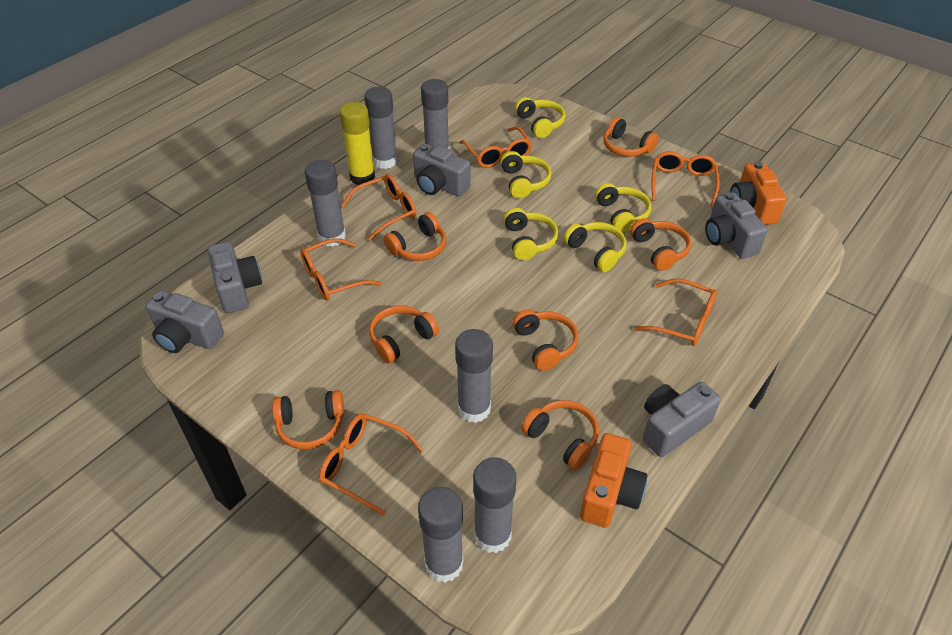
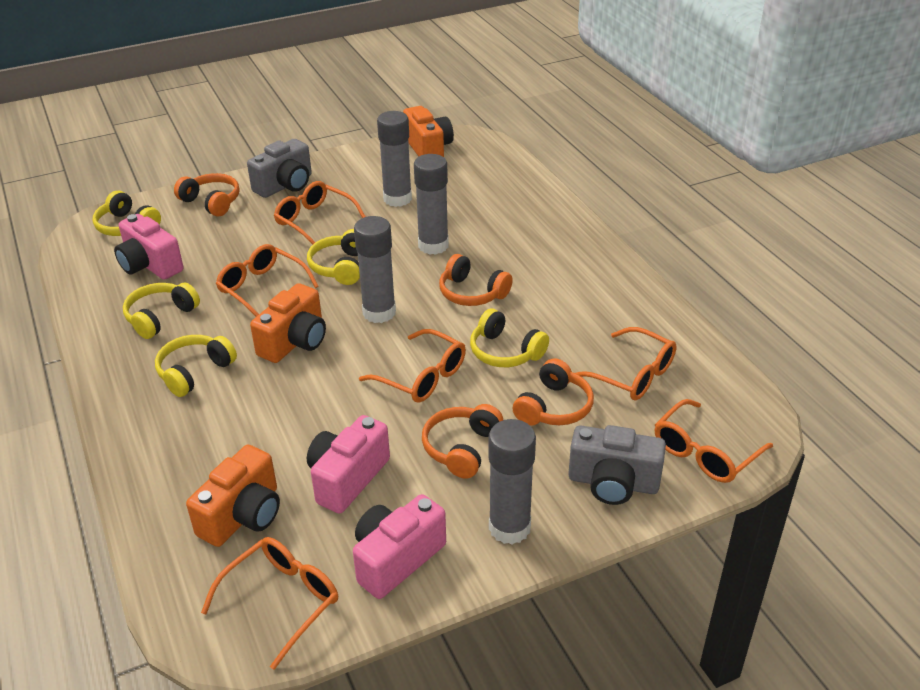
grey camera: 5 -> 2
grey glue stick: 6 -> 4
orange camera: 2 -> 3
orange headphones: 7 -> 4
pink camera: 0 -> 3
yellow glue stick: 1 -> 0

